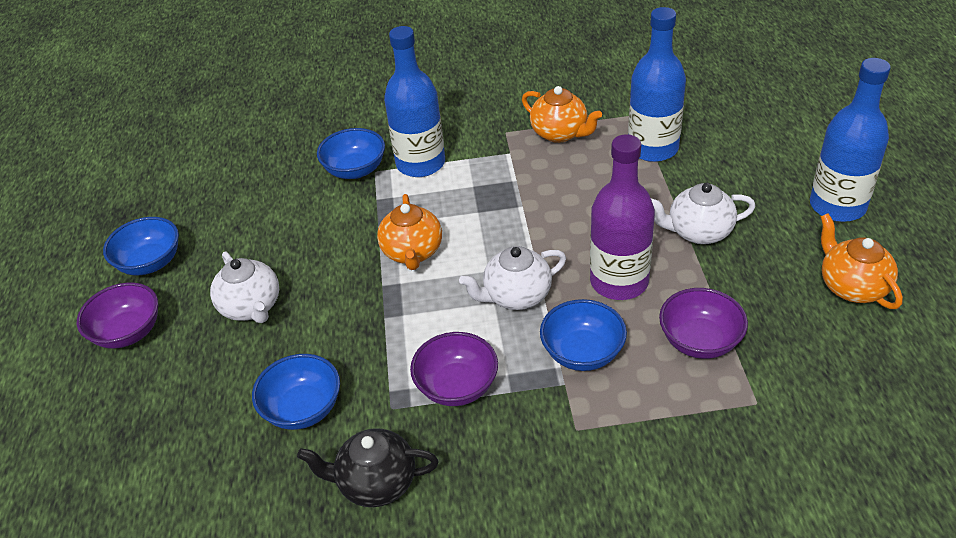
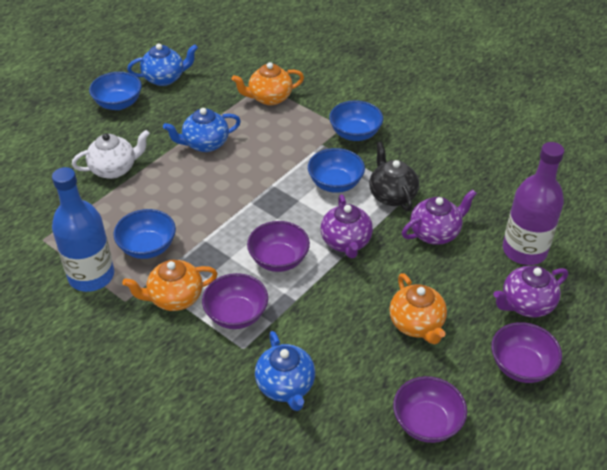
blue bottle: 3 -> 1
blue teapot: 0 -> 3
purple bowl: 3 -> 4
purple teapot: 0 -> 3
white teapot: 3 -> 1

